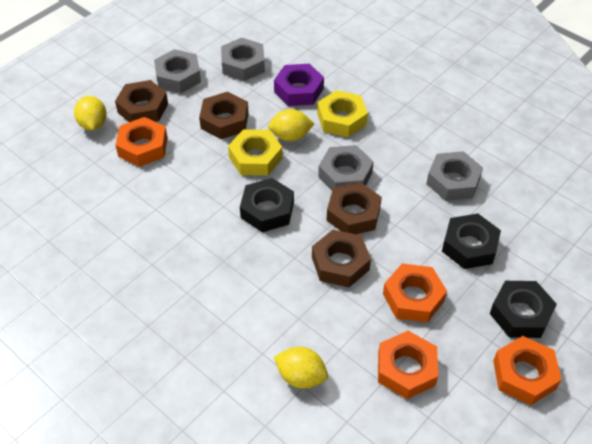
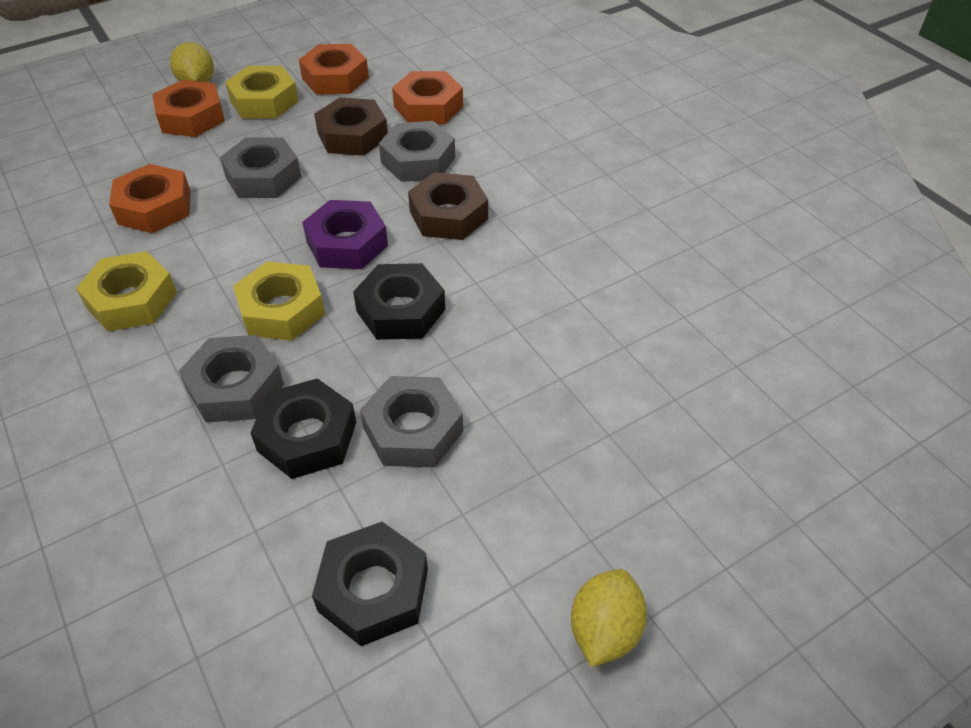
brown nut: 4 -> 2
yellow lemon: 3 -> 2
yellow nut: 2 -> 3

